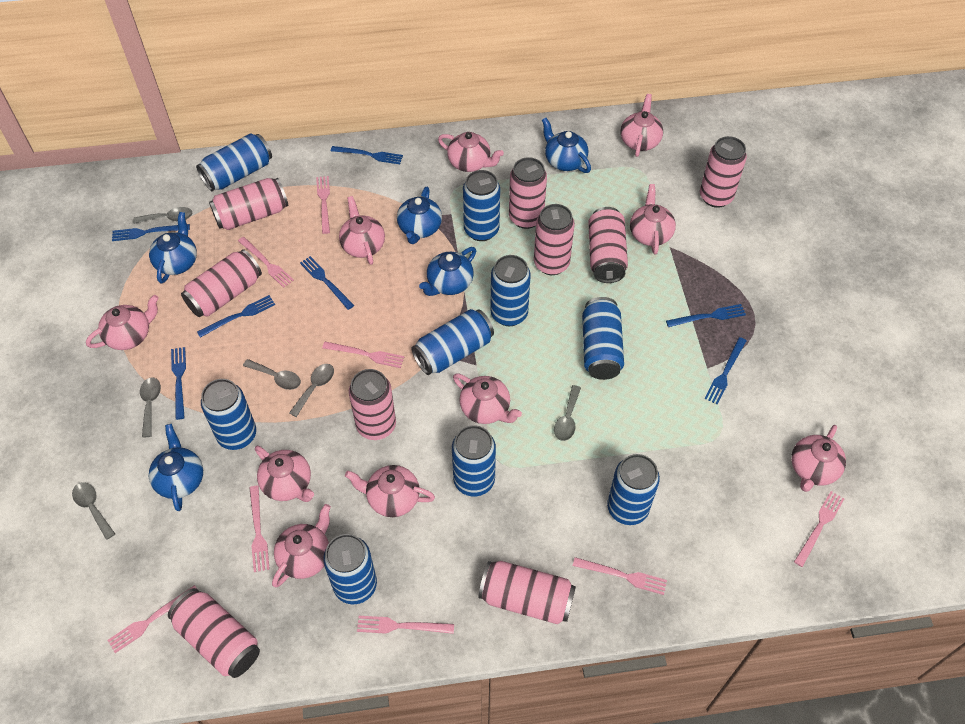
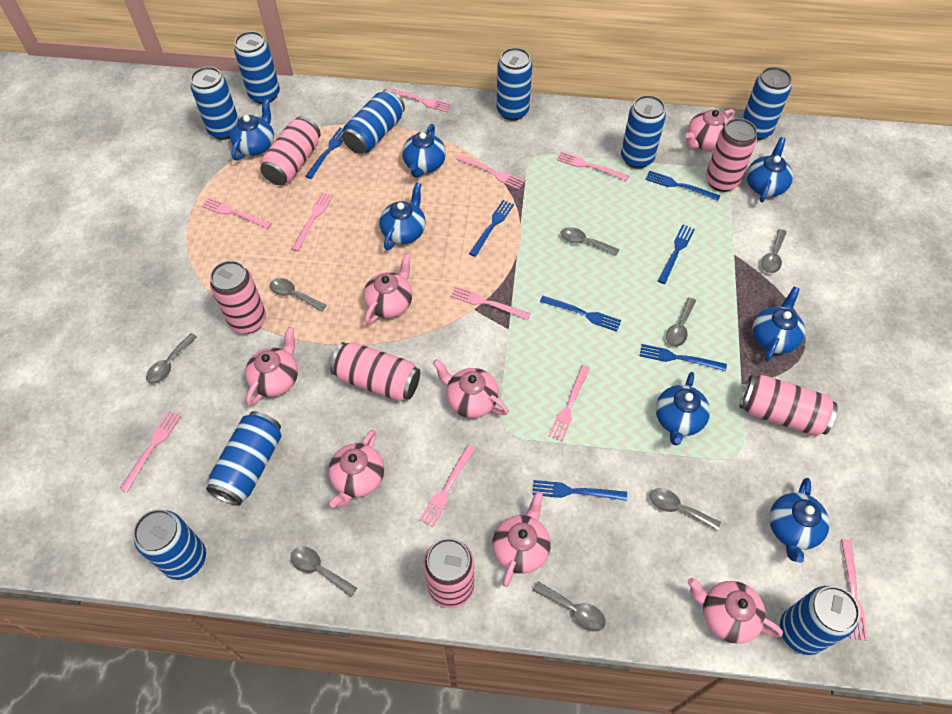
blue teapot: 5 -> 7
grey spoon: 6 -> 8
pink can: 9 -> 6
pink fork: 8 -> 10
pink teapot: 10 -> 7

